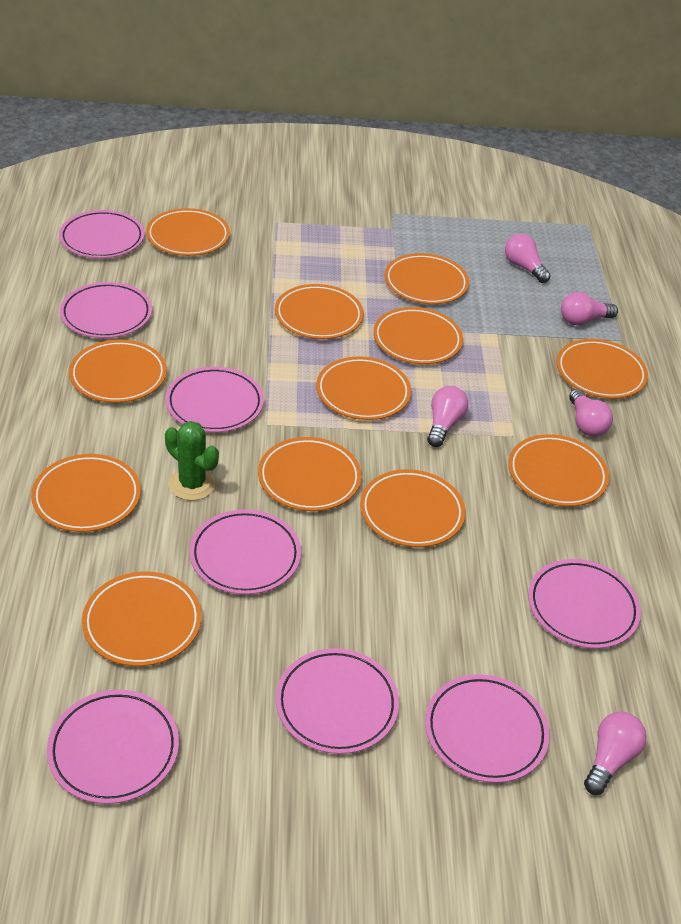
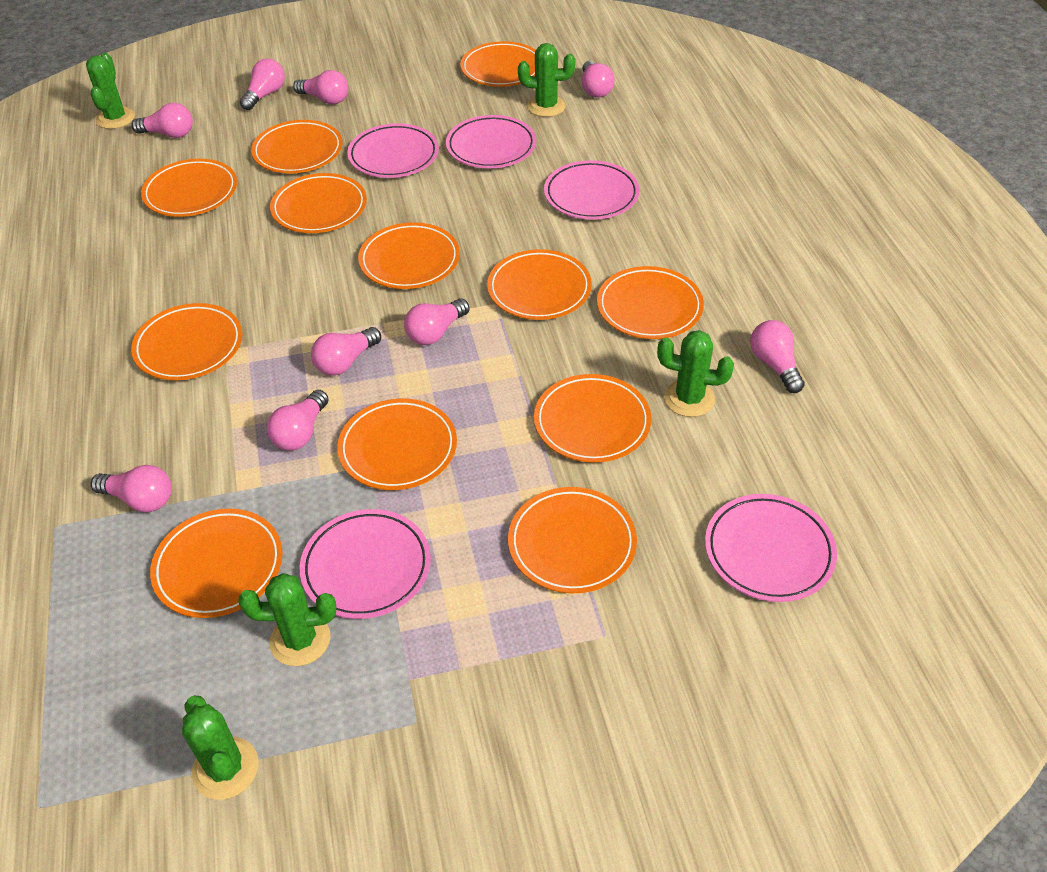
green cactus: 1 -> 5
pink light bulb: 5 -> 9
pink plate: 8 -> 5

